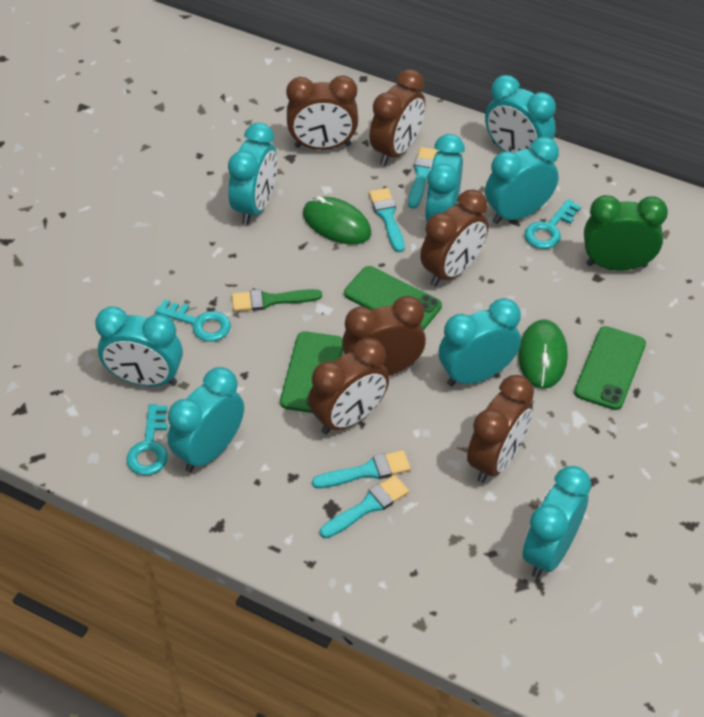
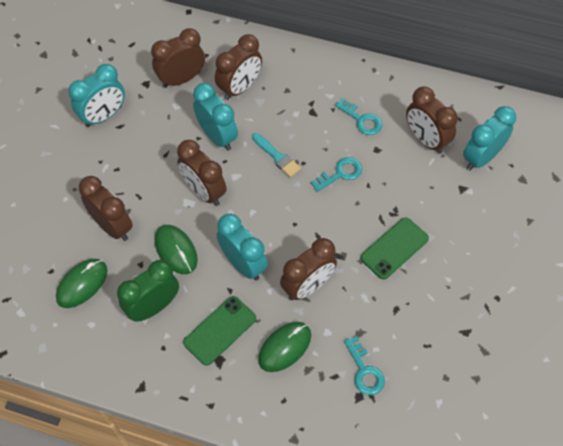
green brush: 1 -> 0
green mouse: 2 -> 3
green phone: 3 -> 2
turquoise brush: 4 -> 1
turquoise clock: 8 -> 4

